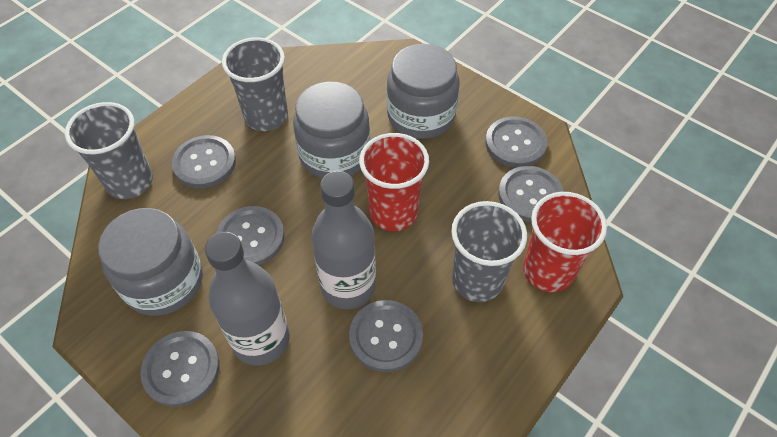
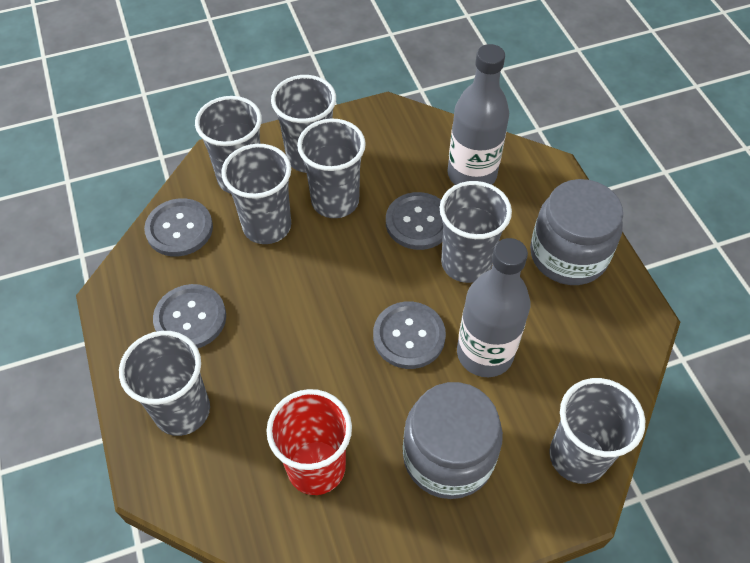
grey button: 6 -> 4
grey cup: 3 -> 7
grey jar: 3 -> 2
red cup: 2 -> 1

